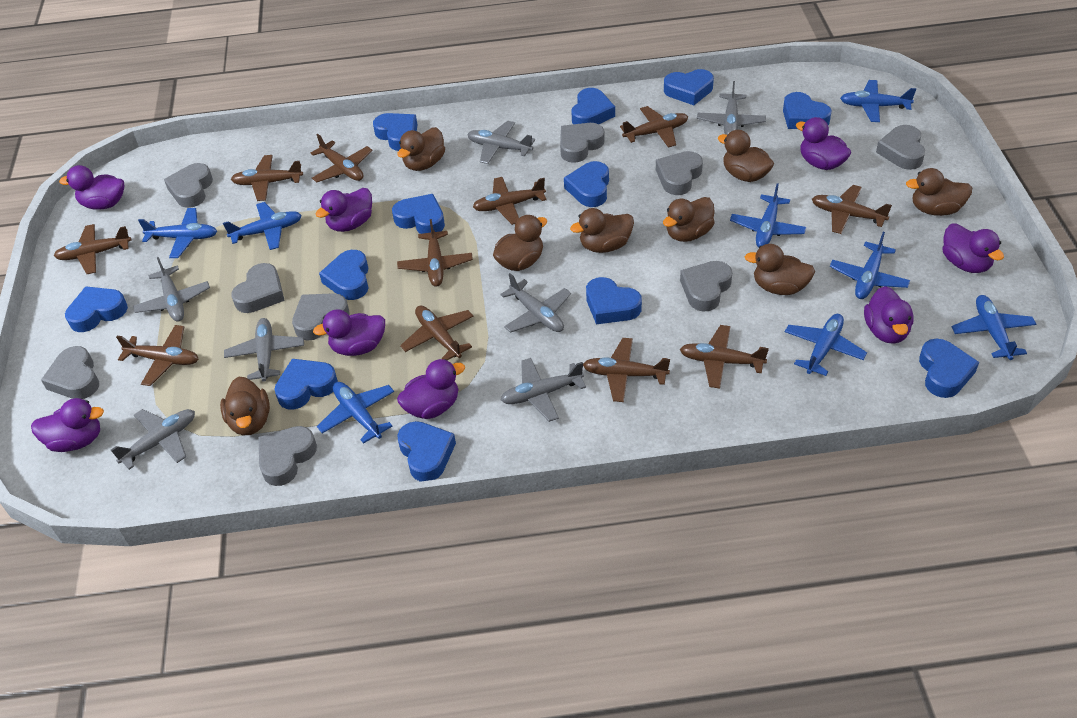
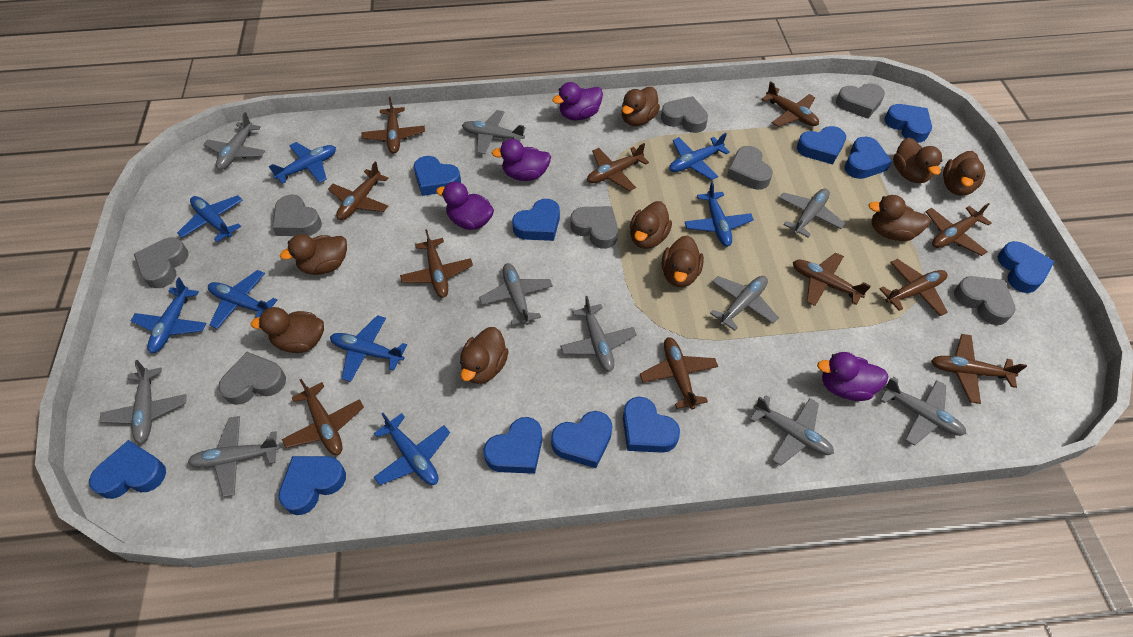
blue heart: 12 -> 11
brown duck: 8 -> 9
grey heart: 9 -> 8
grey plane: 7 -> 10
purple duck: 8 -> 4

